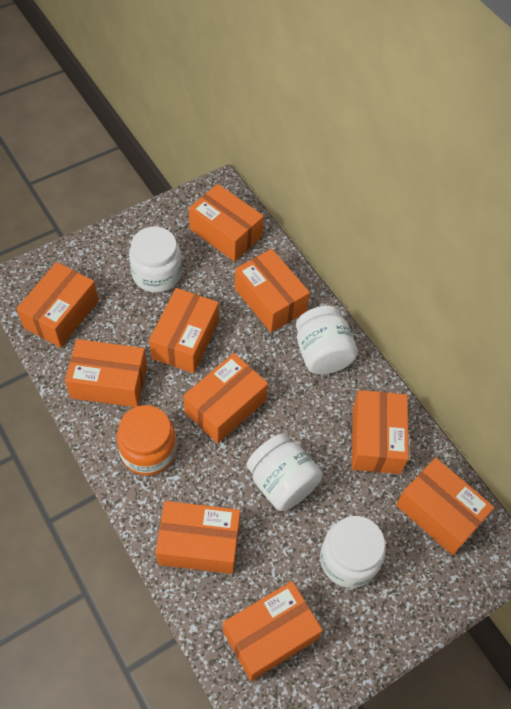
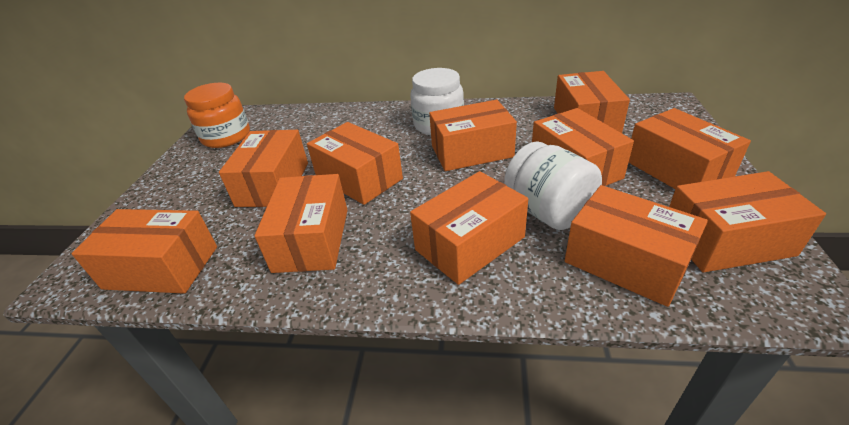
orange box: 10 -> 11
white jar: 4 -> 2

